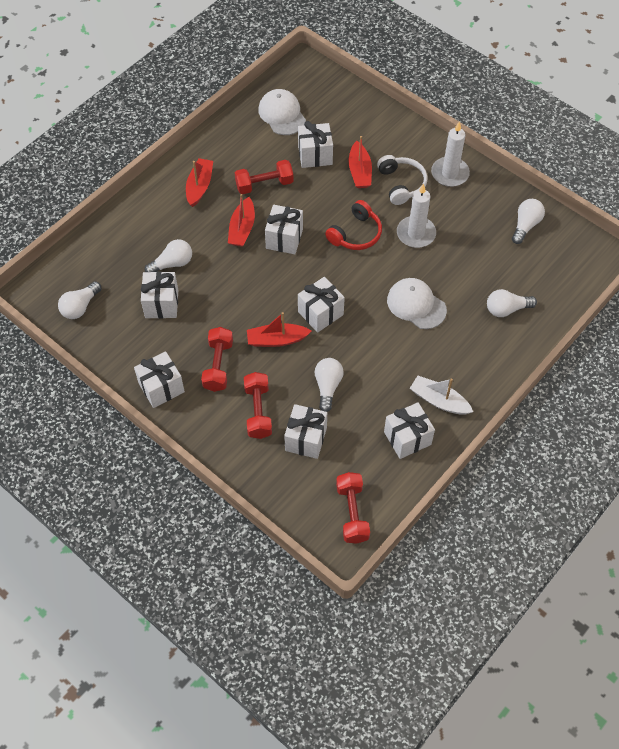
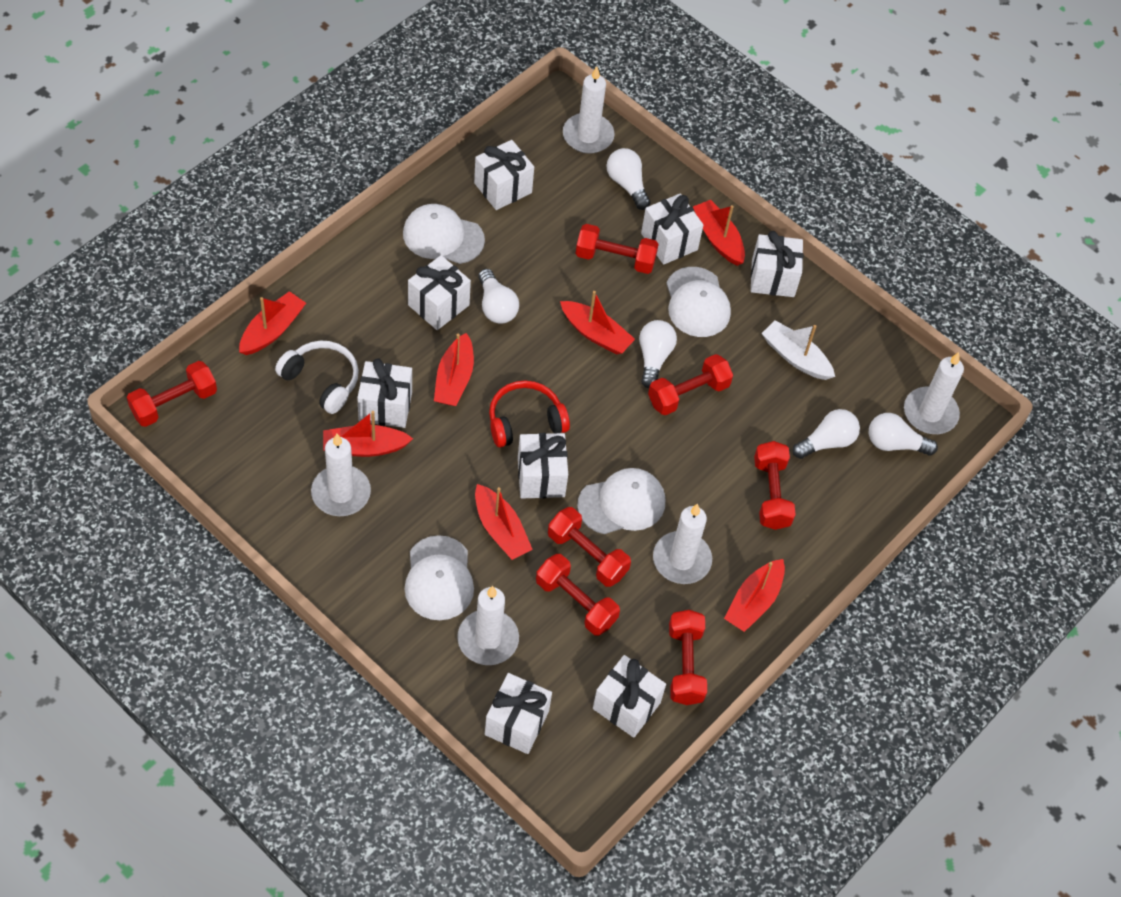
red boat: 4 -> 7
red dumbbell: 4 -> 7
white candle: 2 -> 5
white cap: 2 -> 4
white gift: 7 -> 8

